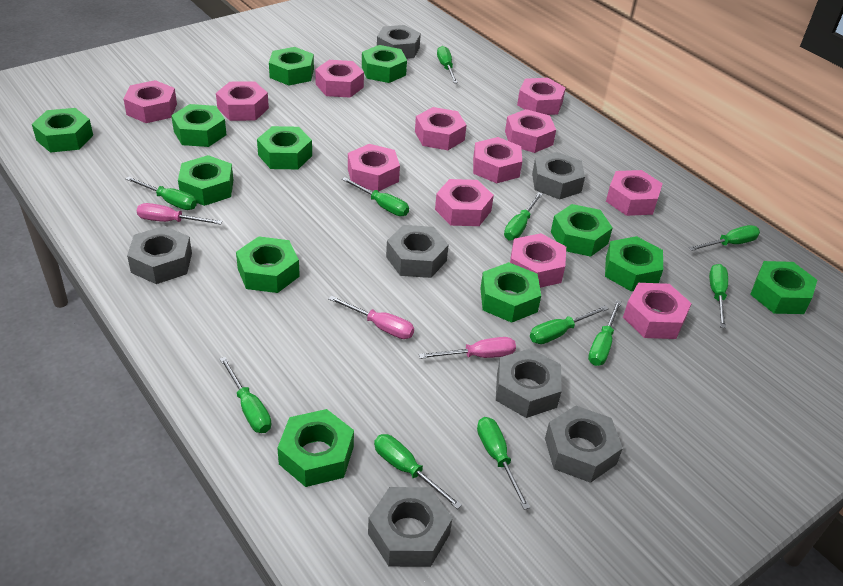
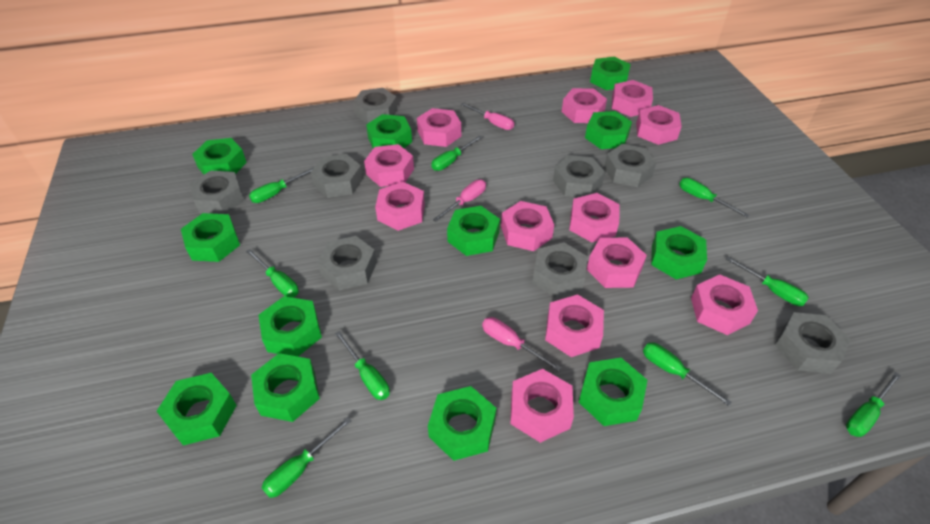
green screwdriver: 11 -> 9
grey nut: 7 -> 8

